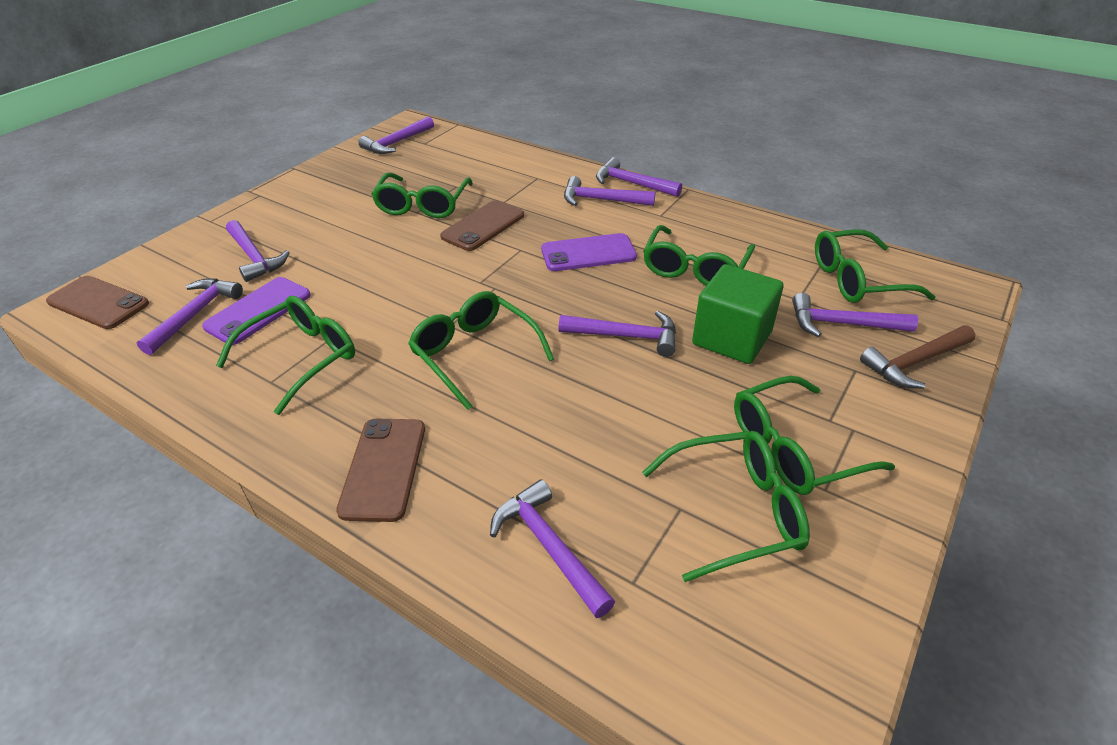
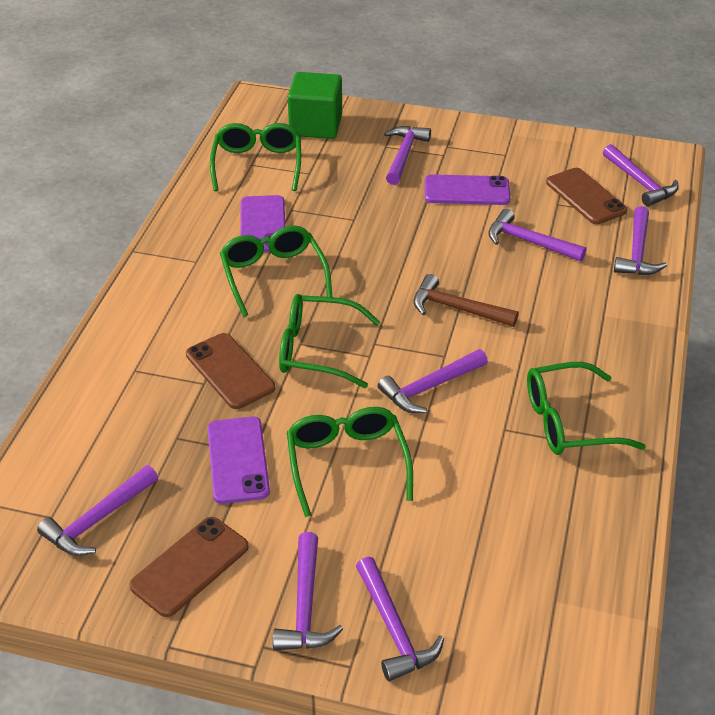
green glasses: 7 -> 5
purple phone: 2 -> 3

